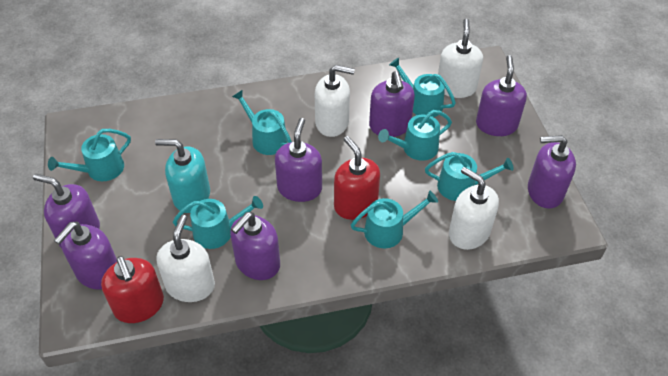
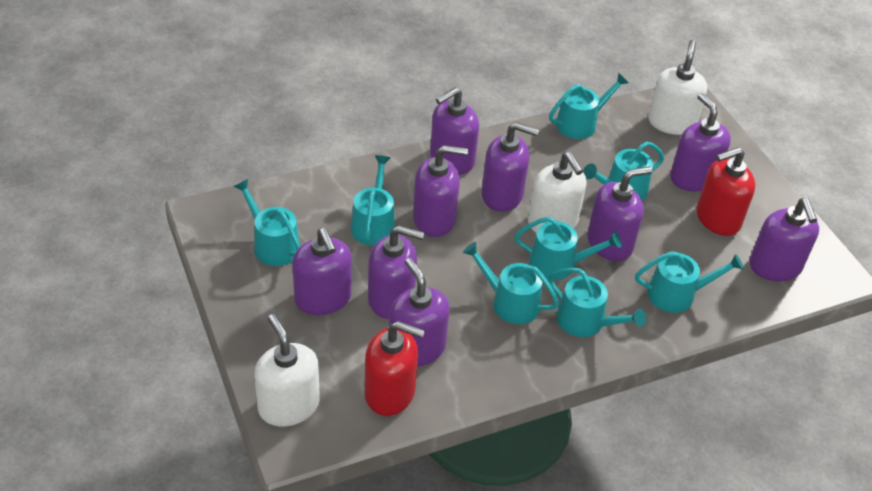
purple soap dispenser: 7 -> 9
turquoise soap dispenser: 1 -> 0
turquoise watering can: 7 -> 8
white soap dispenser: 4 -> 3

